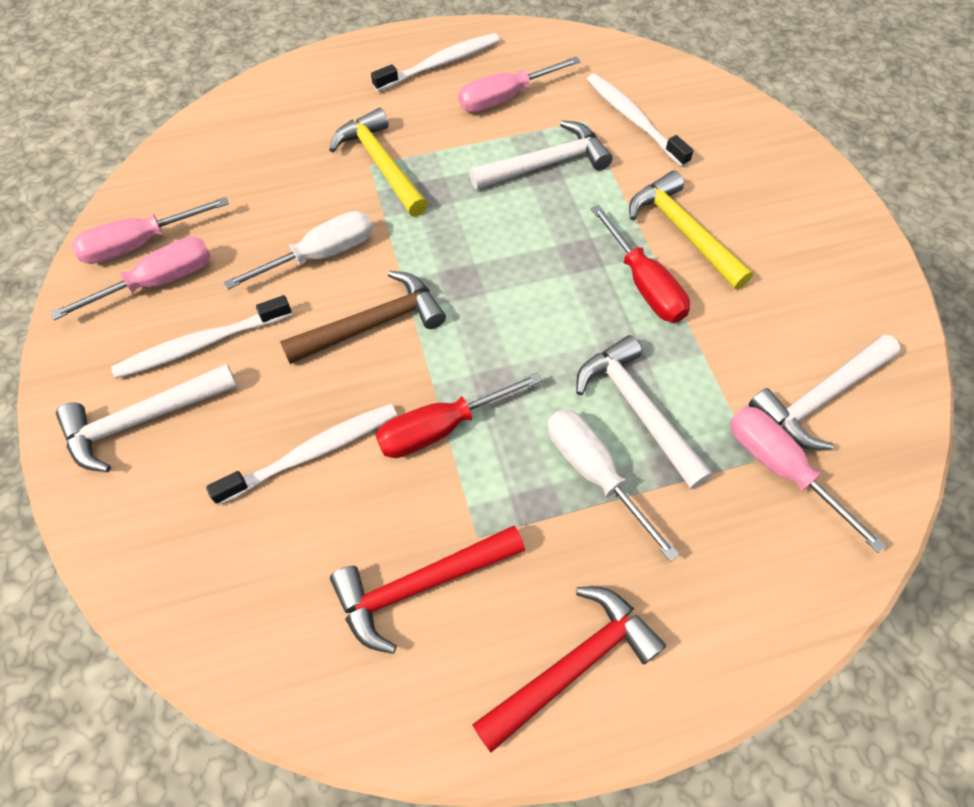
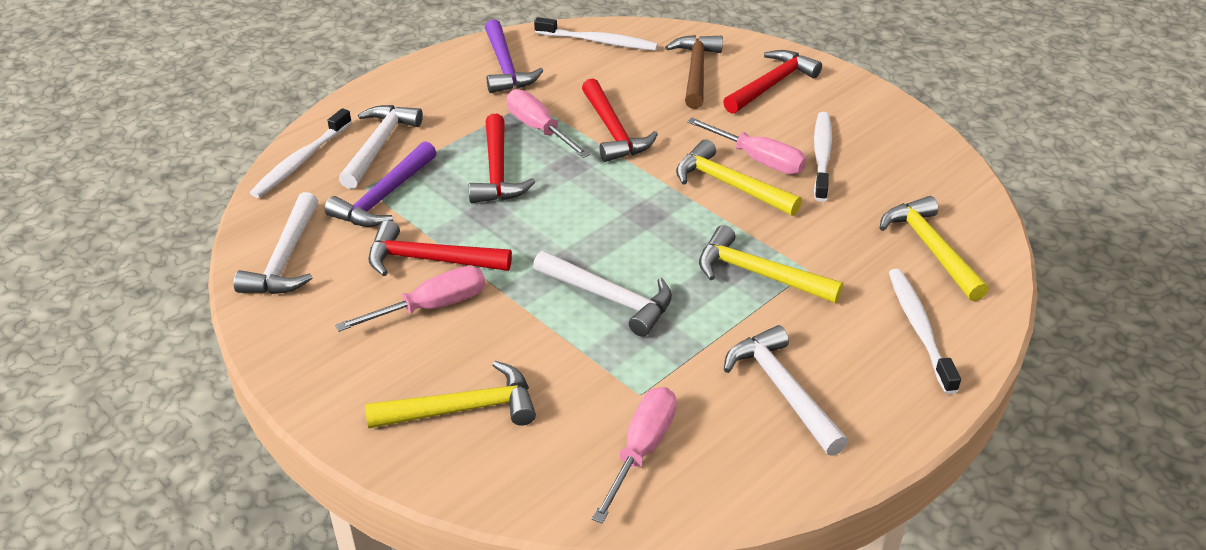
purple hammer: 0 -> 2
red hammer: 2 -> 4
red screwdriver: 2 -> 0
white screwdriver: 2 -> 0
yellow hammer: 2 -> 4

